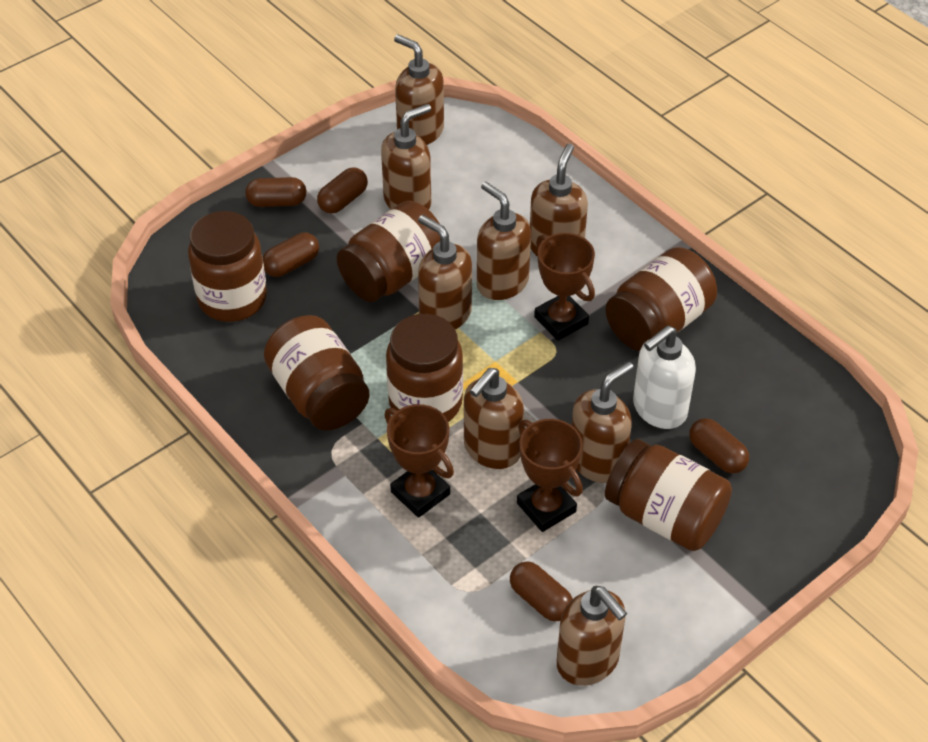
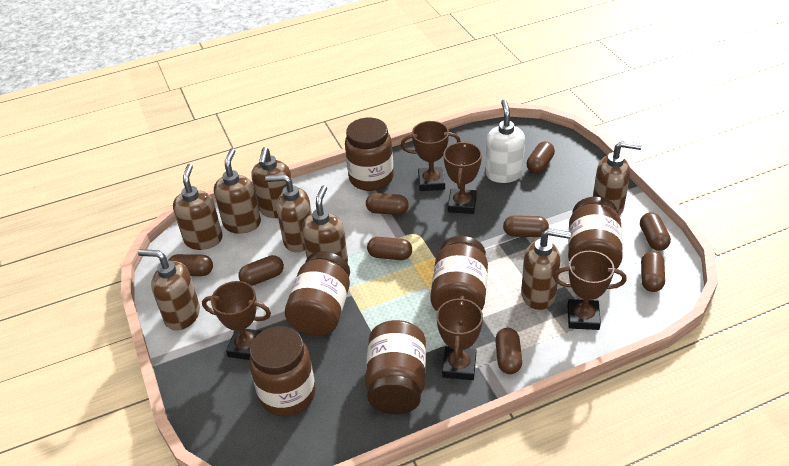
brown capsule: 5 -> 9
brown trophy: 3 -> 5

